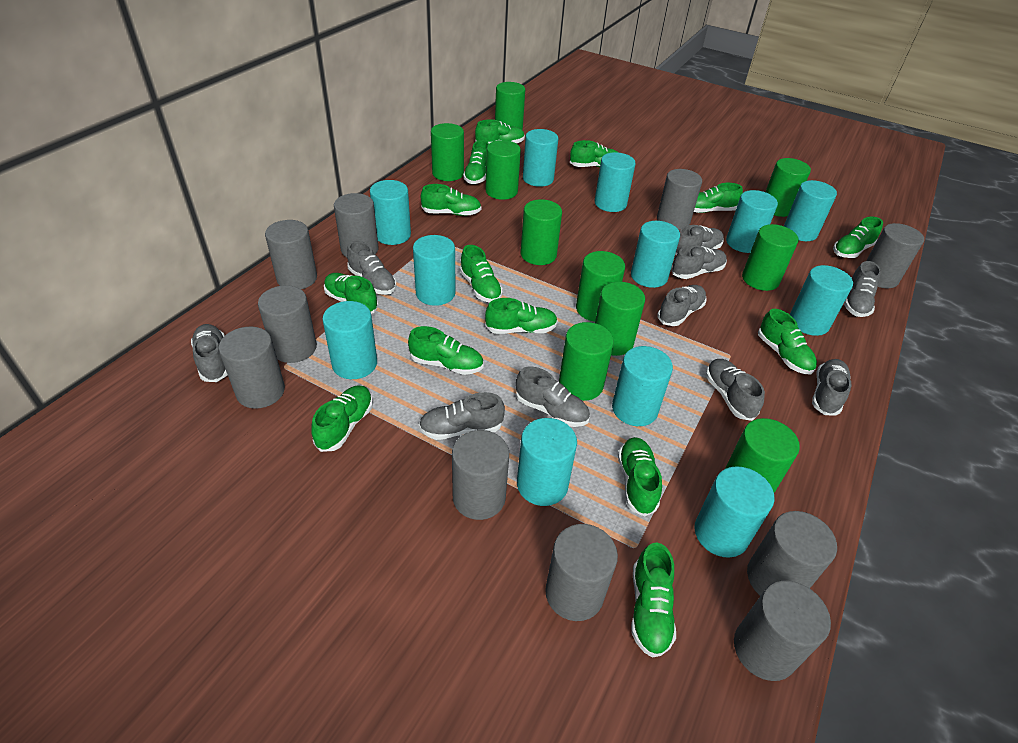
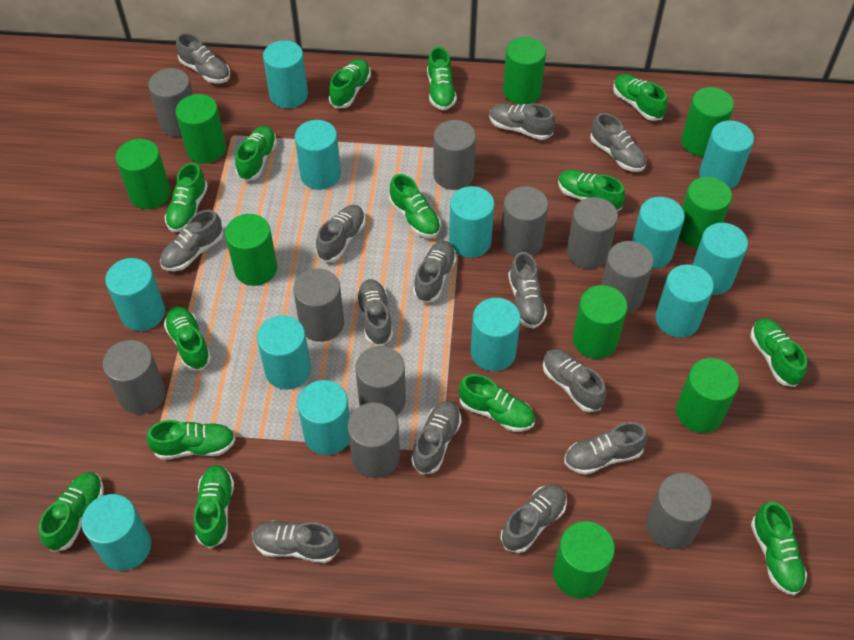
green cylinder: 10 -> 9
grey shoe: 10 -> 13

